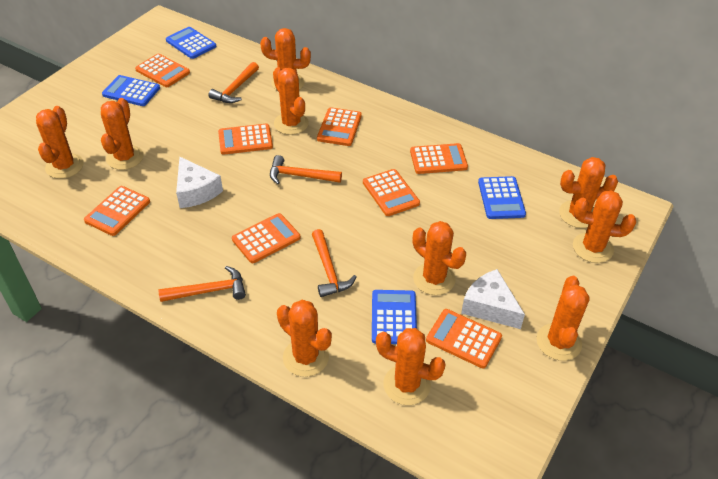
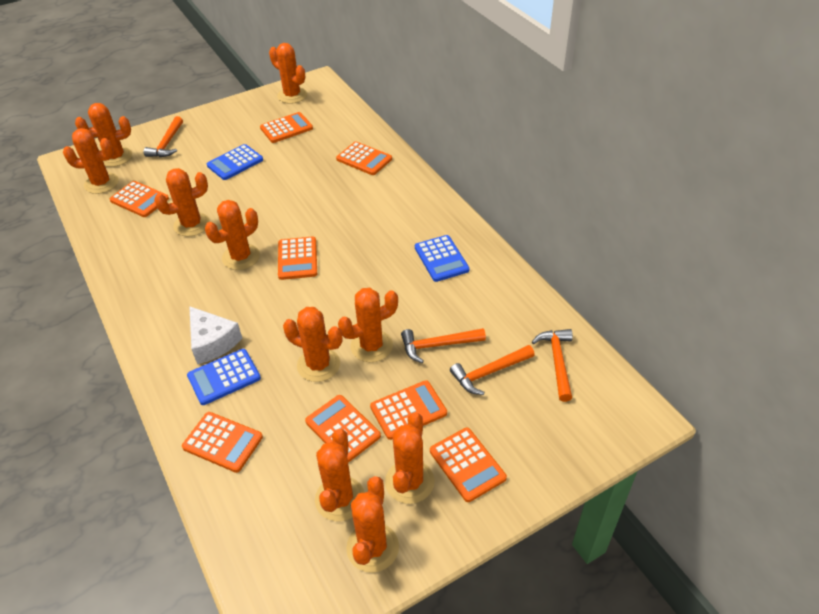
blue calculator: 4 -> 3
white cheese: 2 -> 1

